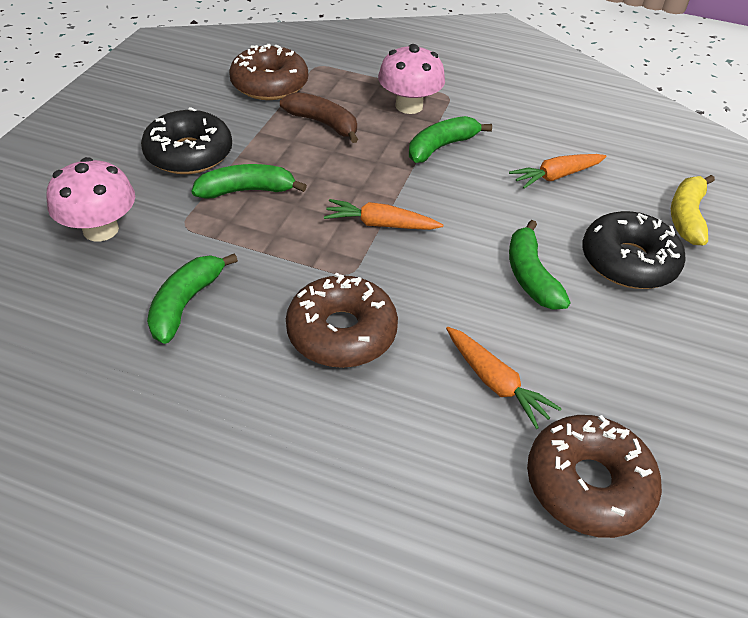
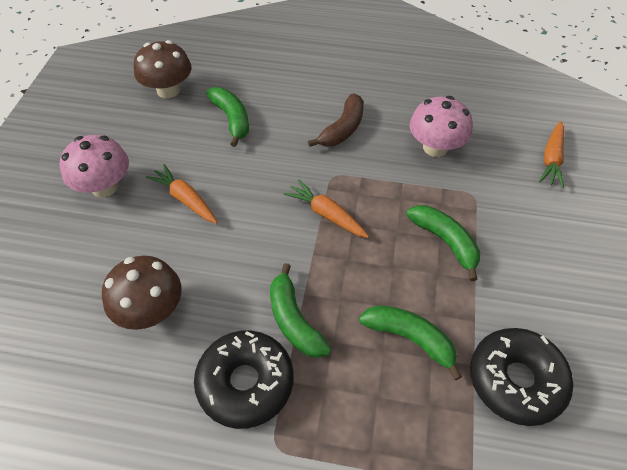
brown donut: 3 -> 0
brown mushroom: 0 -> 2
yellow banana: 1 -> 0

